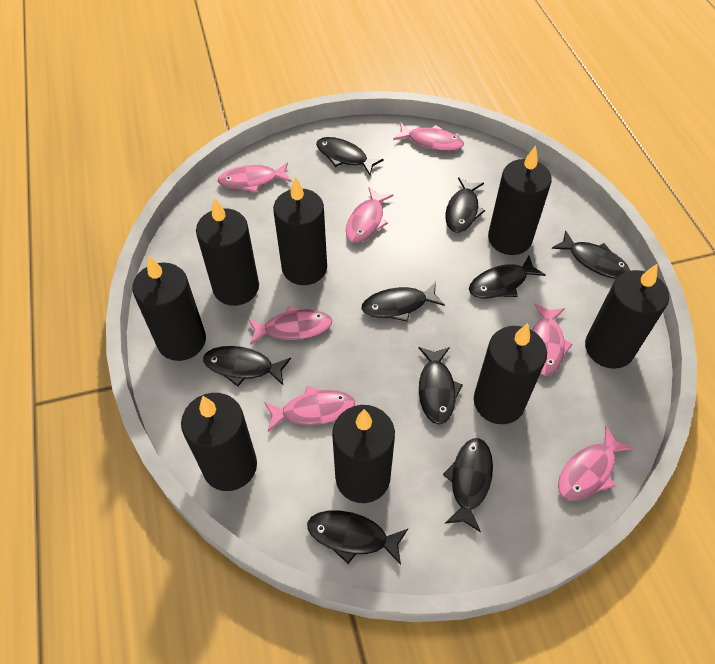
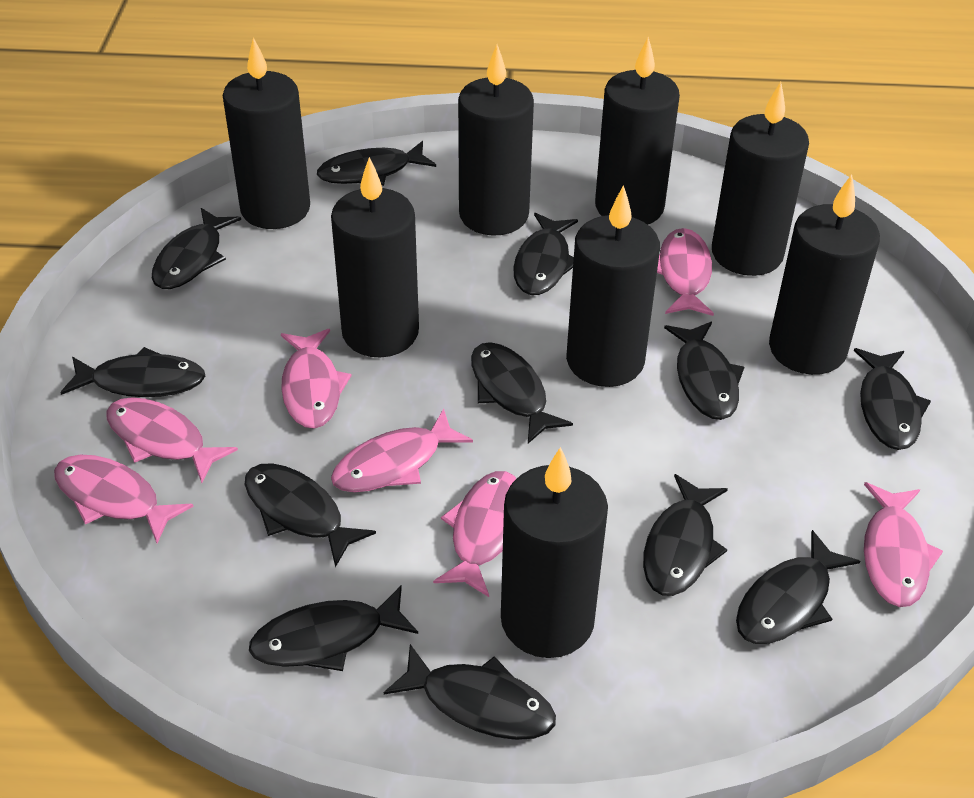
black fish: 9 -> 12

